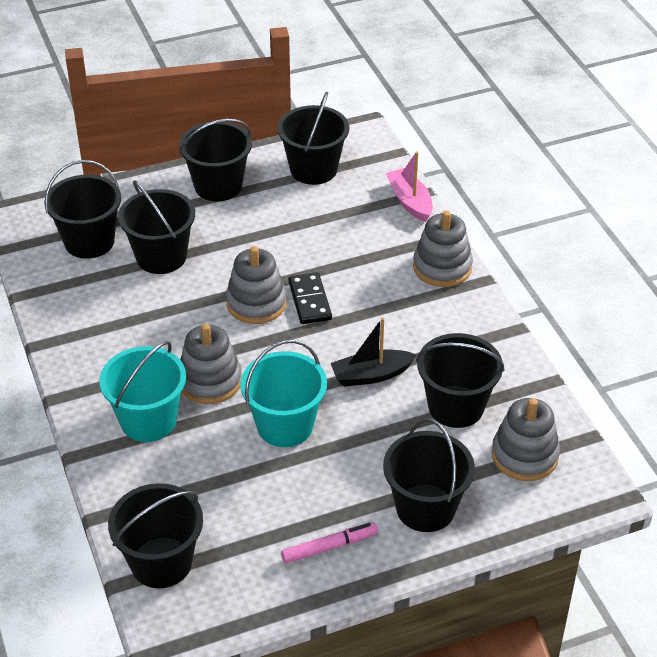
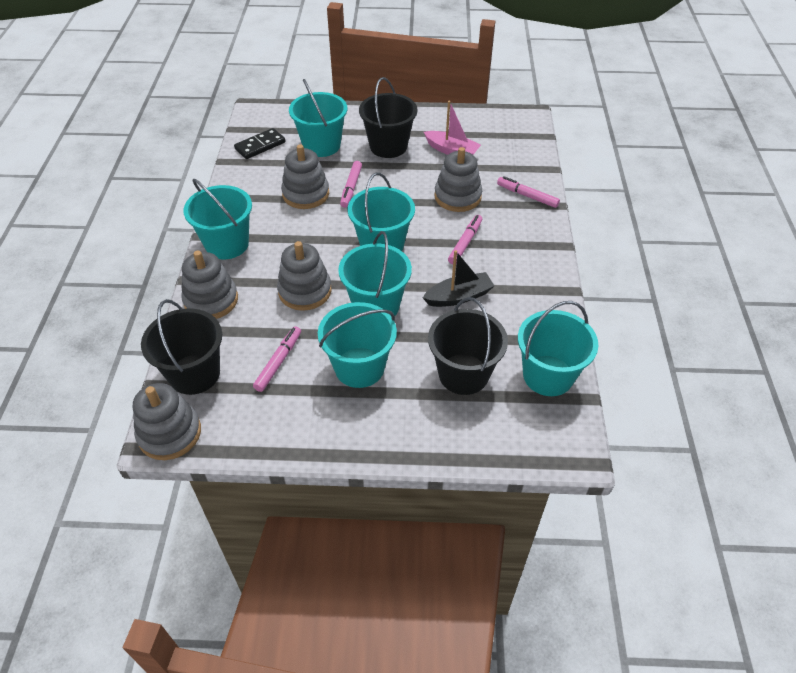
black bucket: 7 -> 3
grey stacking toy: 4 -> 5
pink marker: 1 -> 4
turquoise bucket: 2 -> 6

